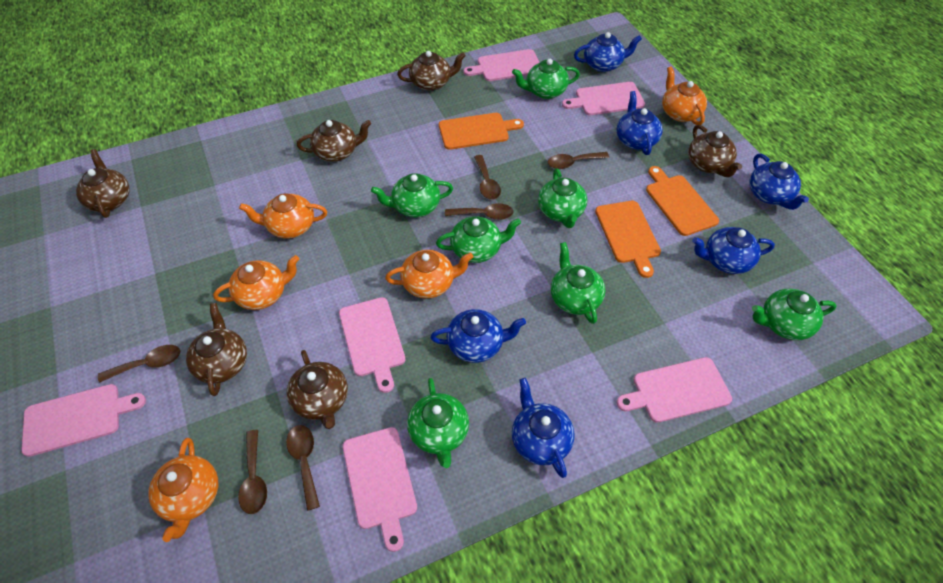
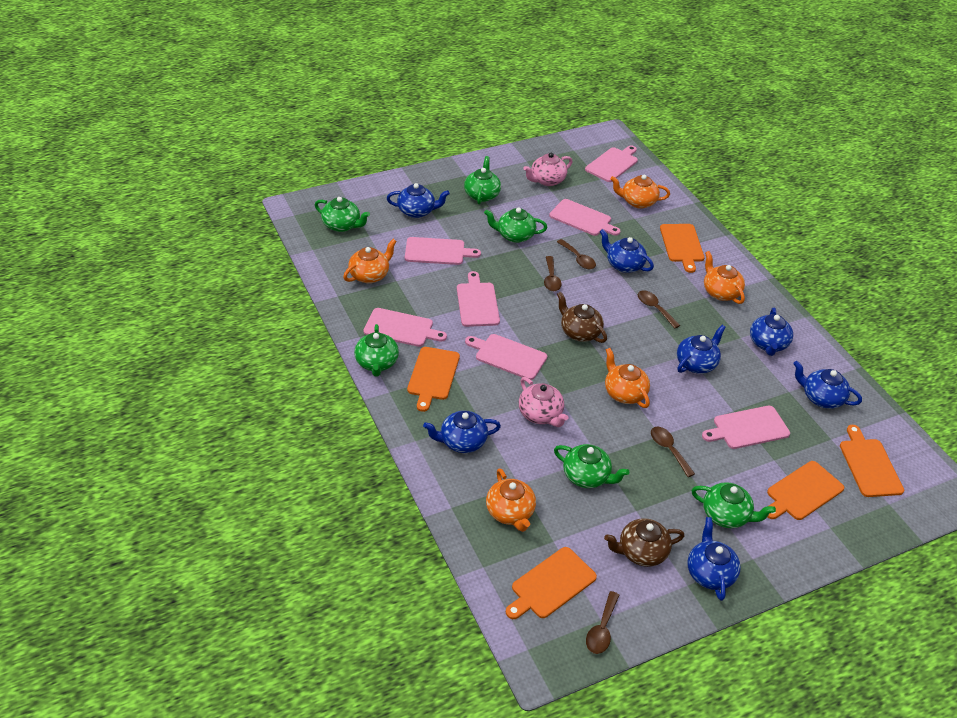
blue teapot: 6 -> 7
brown spoon: 6 -> 5
brown teapot: 6 -> 2
green teapot: 7 -> 6
orange cutting board: 3 -> 5
pink cutting board: 6 -> 7
pink teapot: 0 -> 2

